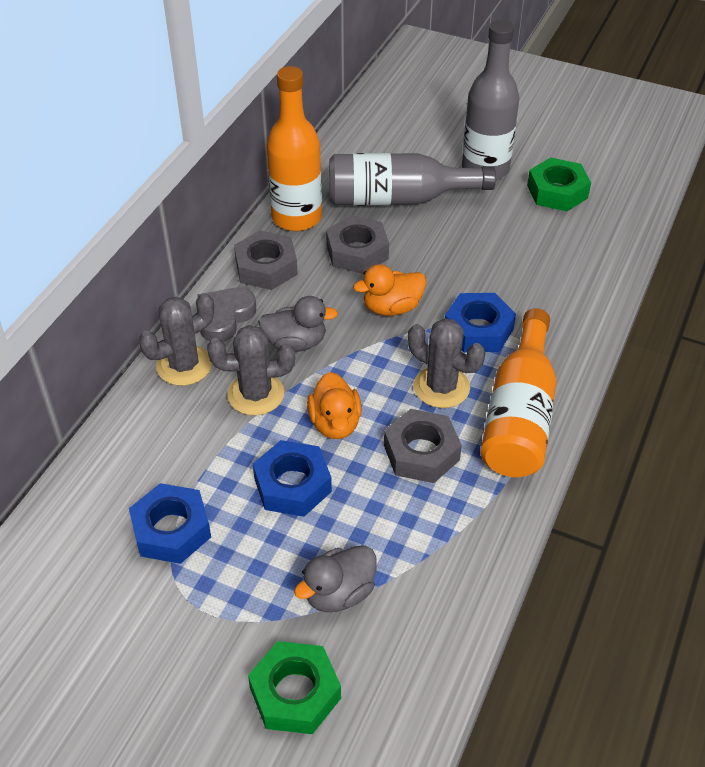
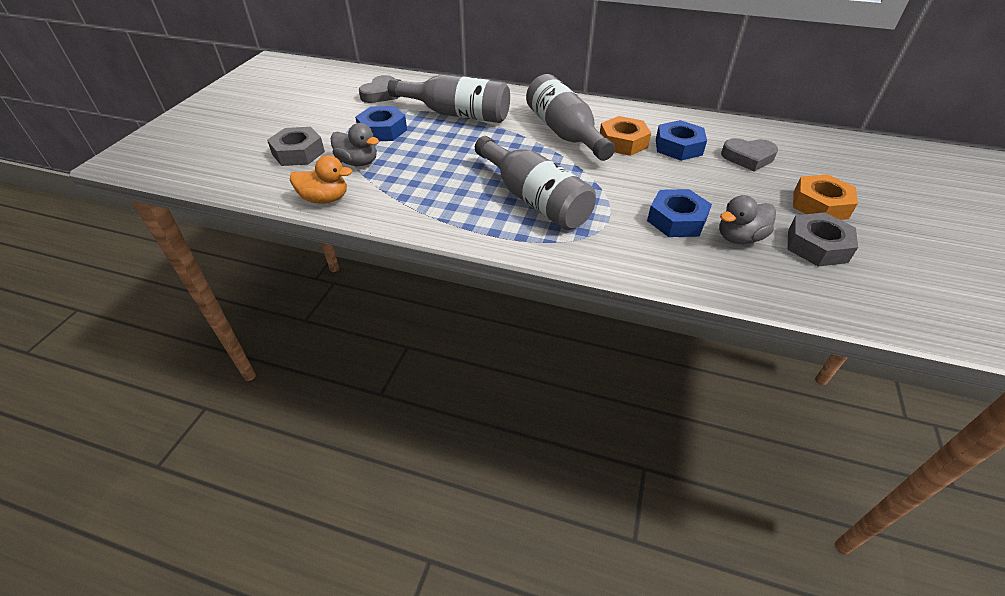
green nut: 2 -> 0
grey bottle: 2 -> 3
grey cactus: 3 -> 0
grey heart: 1 -> 2
grey nut: 3 -> 2
orange bottle: 2 -> 0
orange duck: 2 -> 1
orange nut: 0 -> 2

